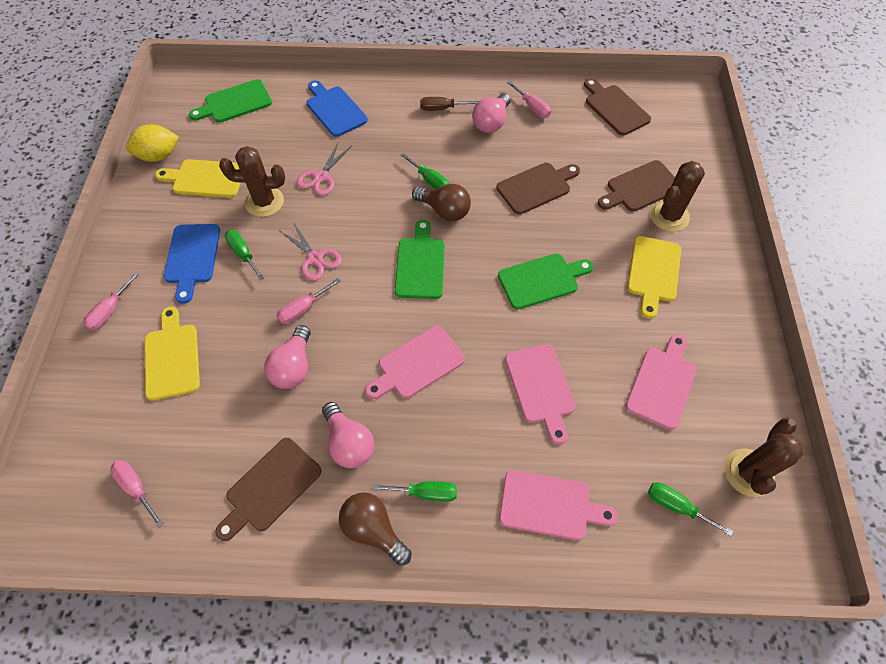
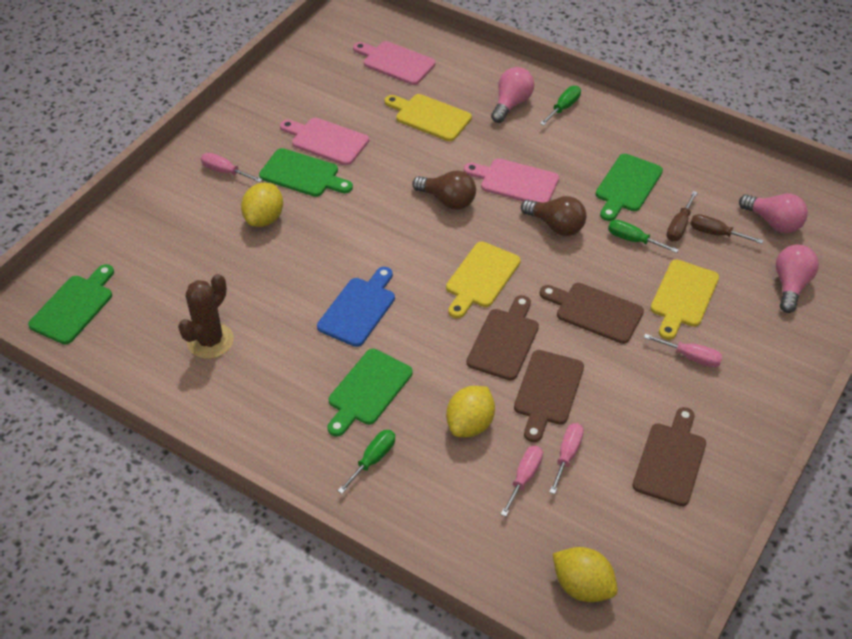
blue cutting board: 2 -> 1
brown cactus: 3 -> 1
brown screwdriver: 1 -> 2
green cutting board: 3 -> 4
green screwdriver: 4 -> 3
pink cutting board: 4 -> 3
pink scissors: 2 -> 0
yellow lemon: 1 -> 3

